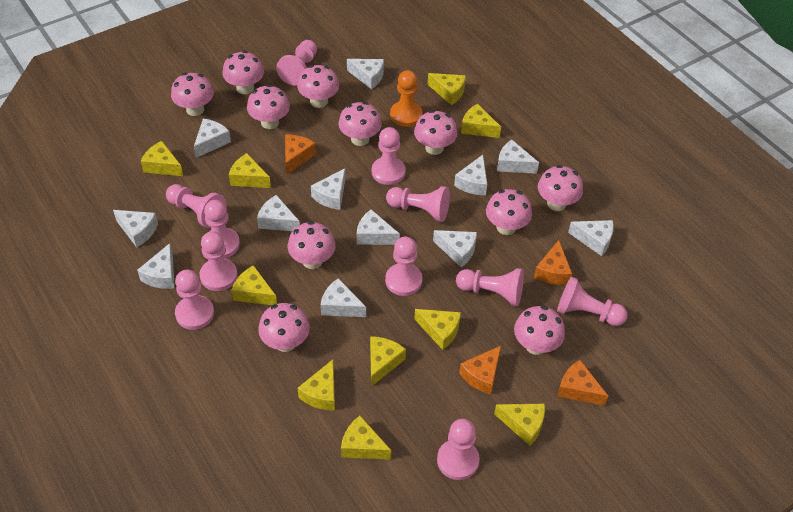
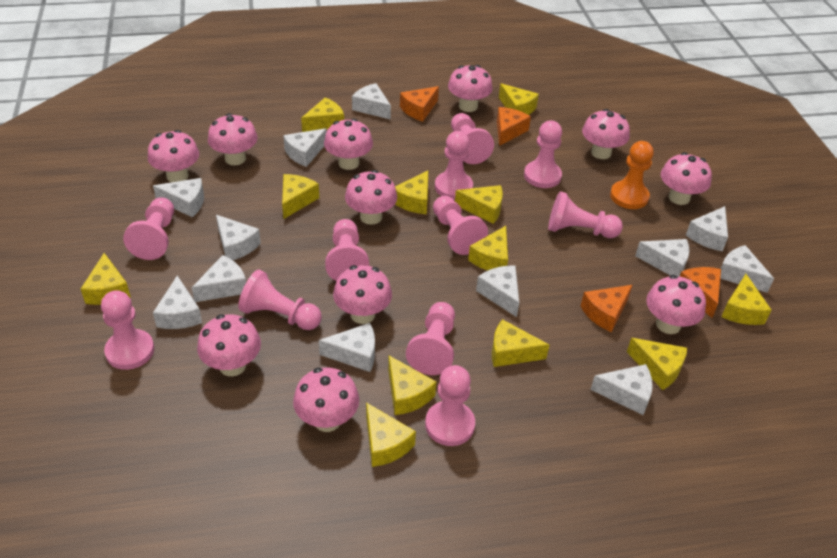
yellow cheese: 10 -> 12

